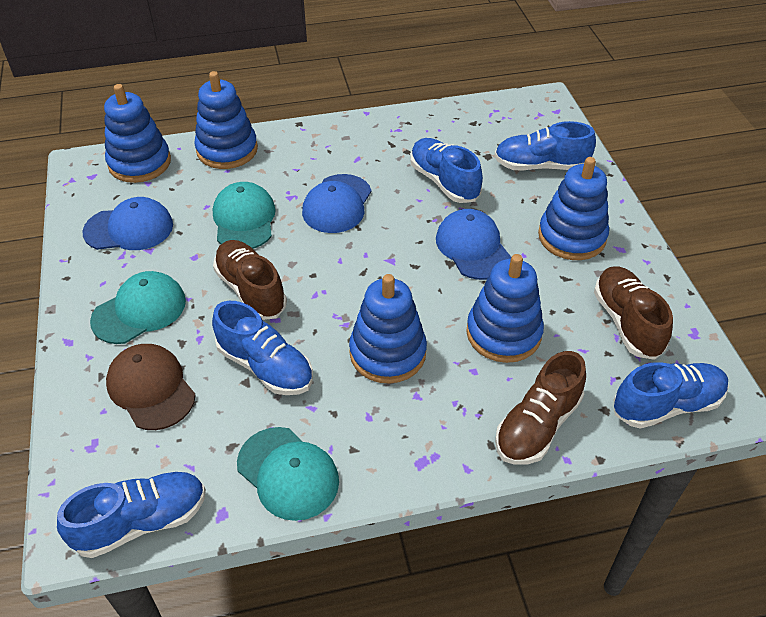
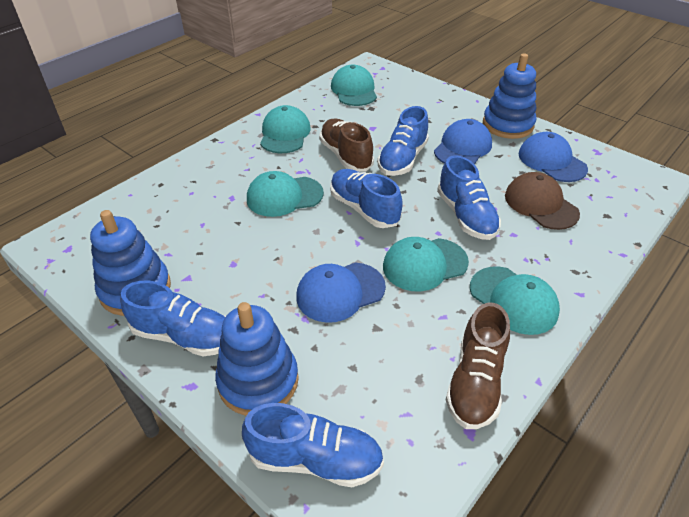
blue stacking toy: 5 -> 3
brown shoe: 3 -> 2
turquoise cap: 3 -> 5

